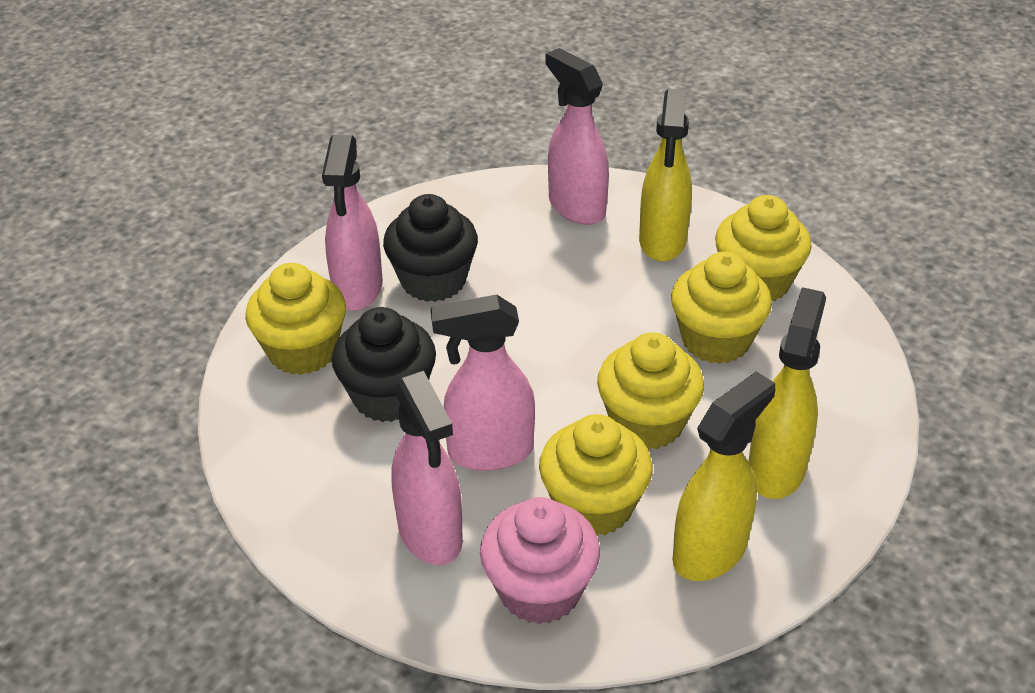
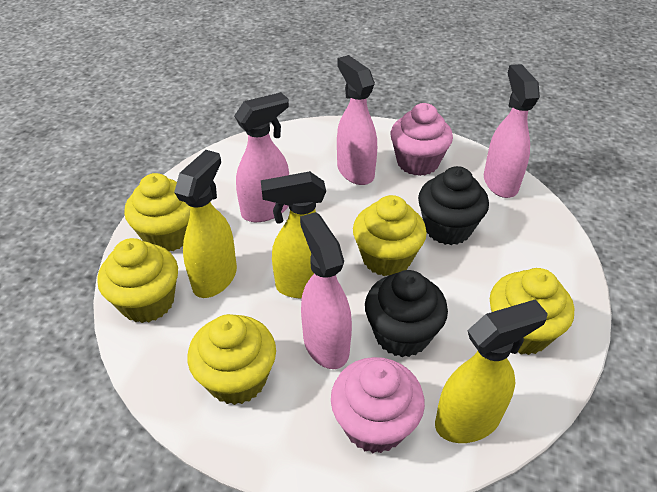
pink cupcake: 1 -> 2

